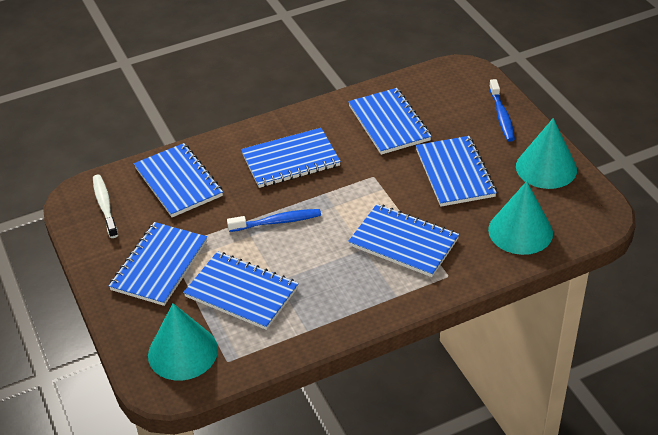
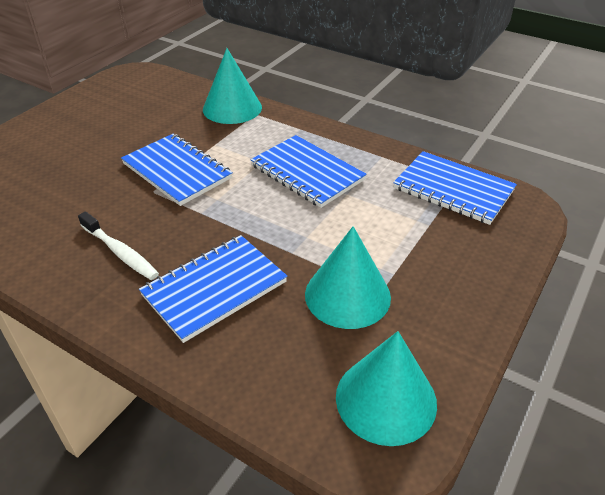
blue notebook: 7 -> 4
blue toothbrush: 2 -> 0

